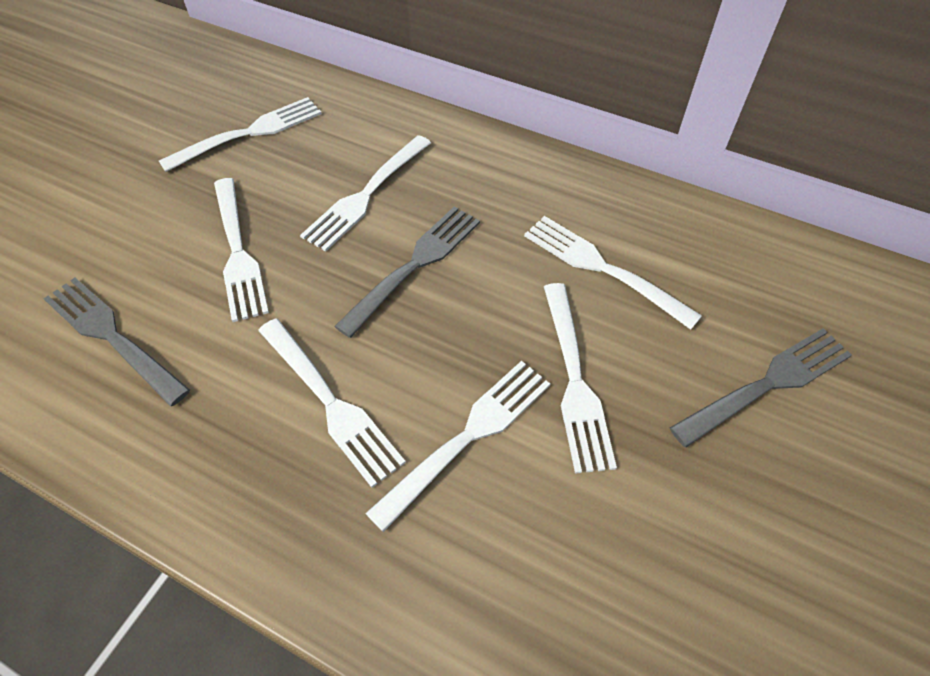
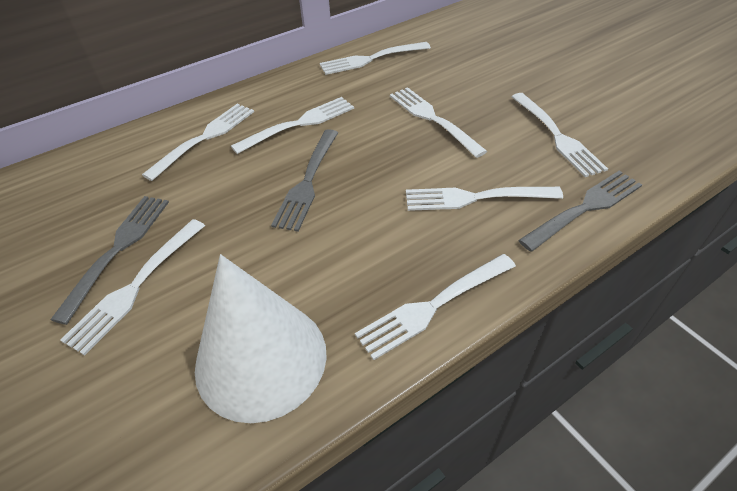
white cone: 0 -> 1
white fork: 7 -> 8

